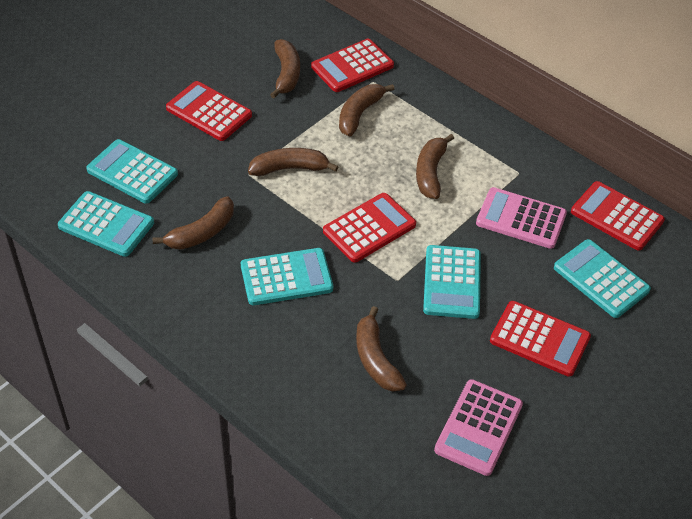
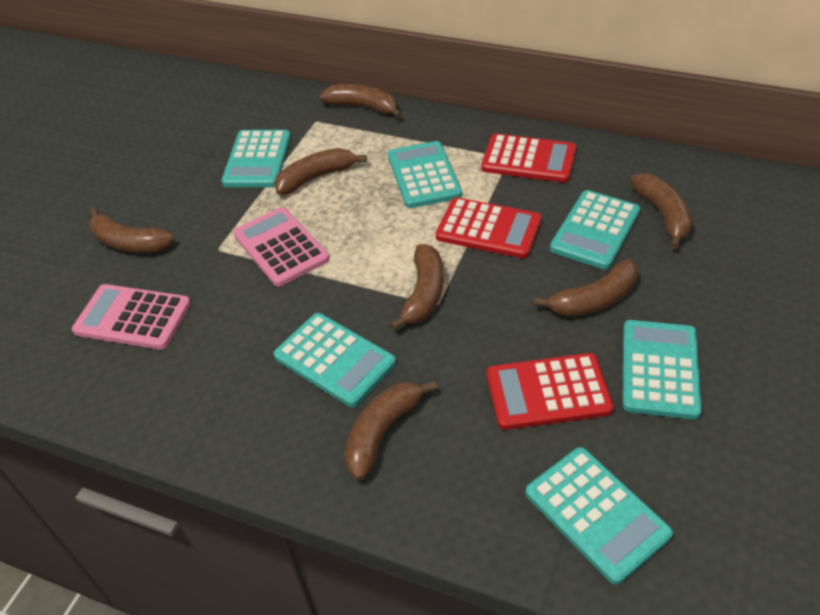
brown banana: 6 -> 7
red calculator: 5 -> 3
turquoise calculator: 5 -> 6

